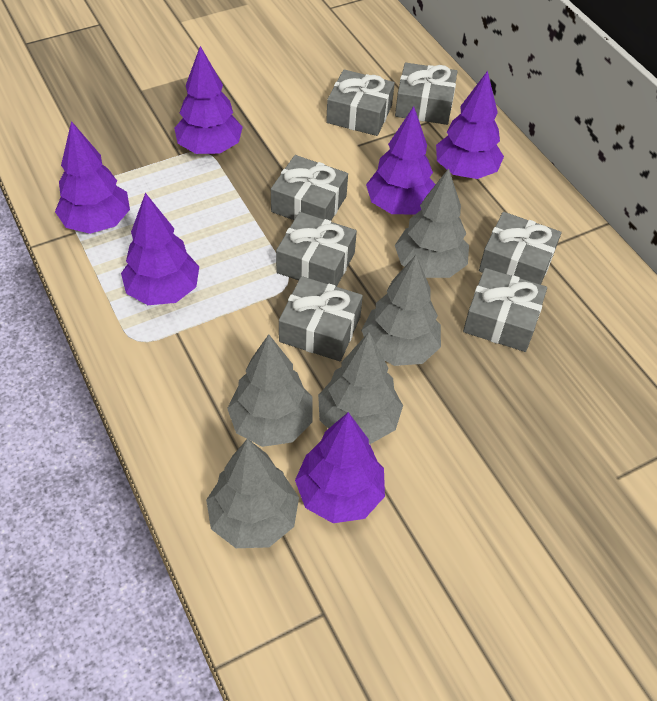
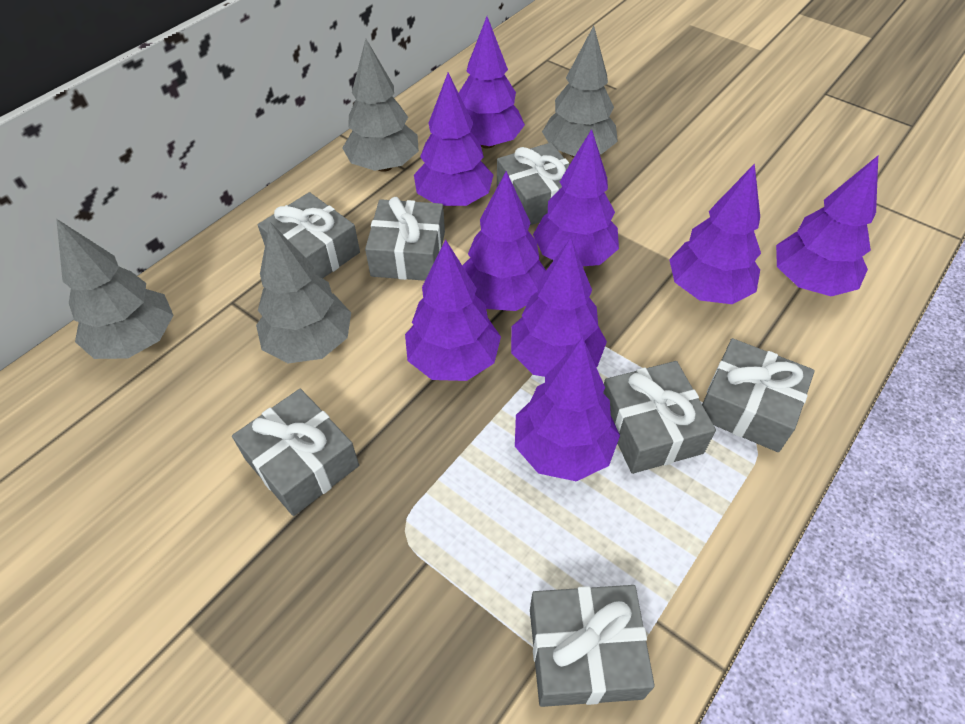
grey tree: 5 -> 4
purple tree: 6 -> 9

